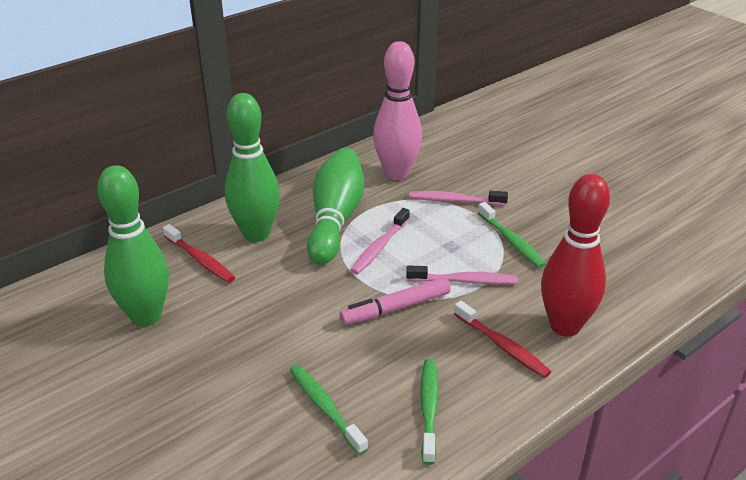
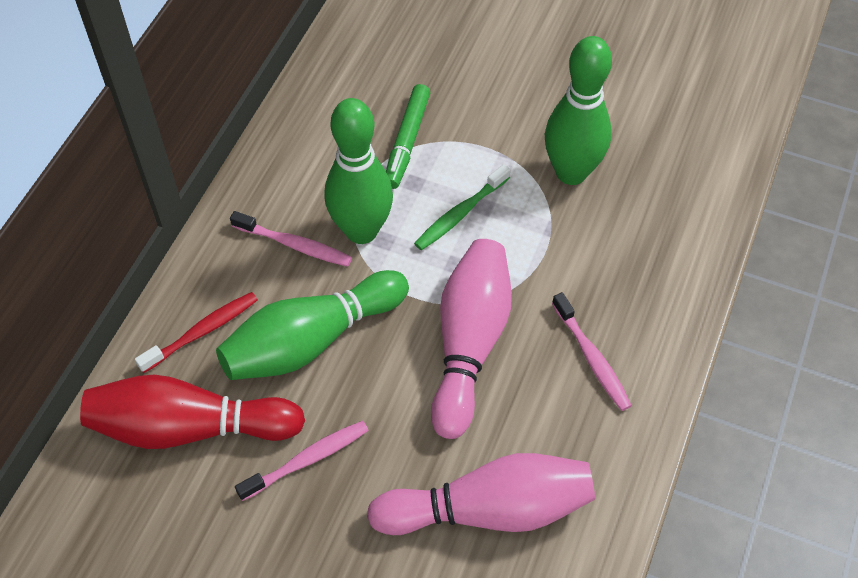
green marker: 0 -> 1
green toothbrush: 3 -> 1
pink bowling pin: 1 -> 2
pink marker: 1 -> 0
red toothbrush: 2 -> 1

